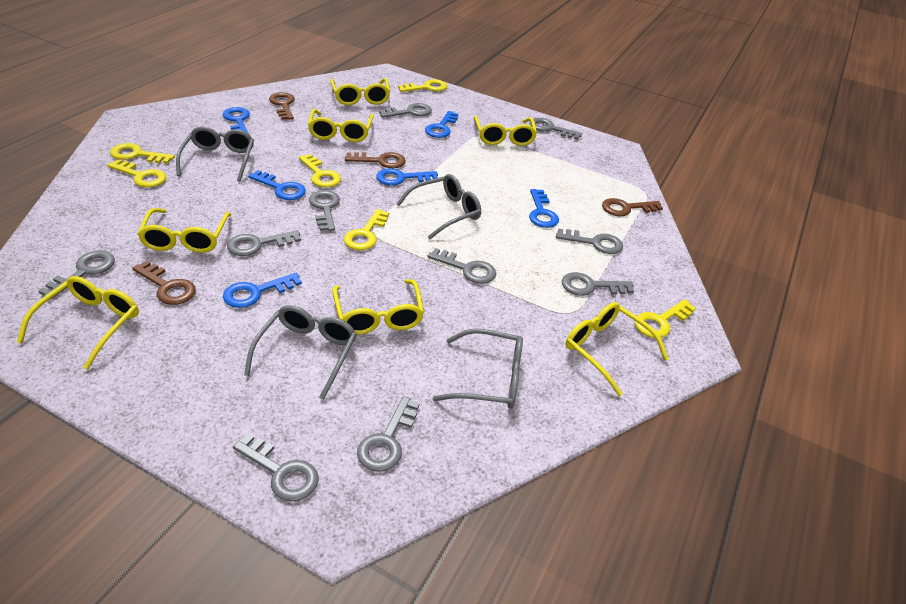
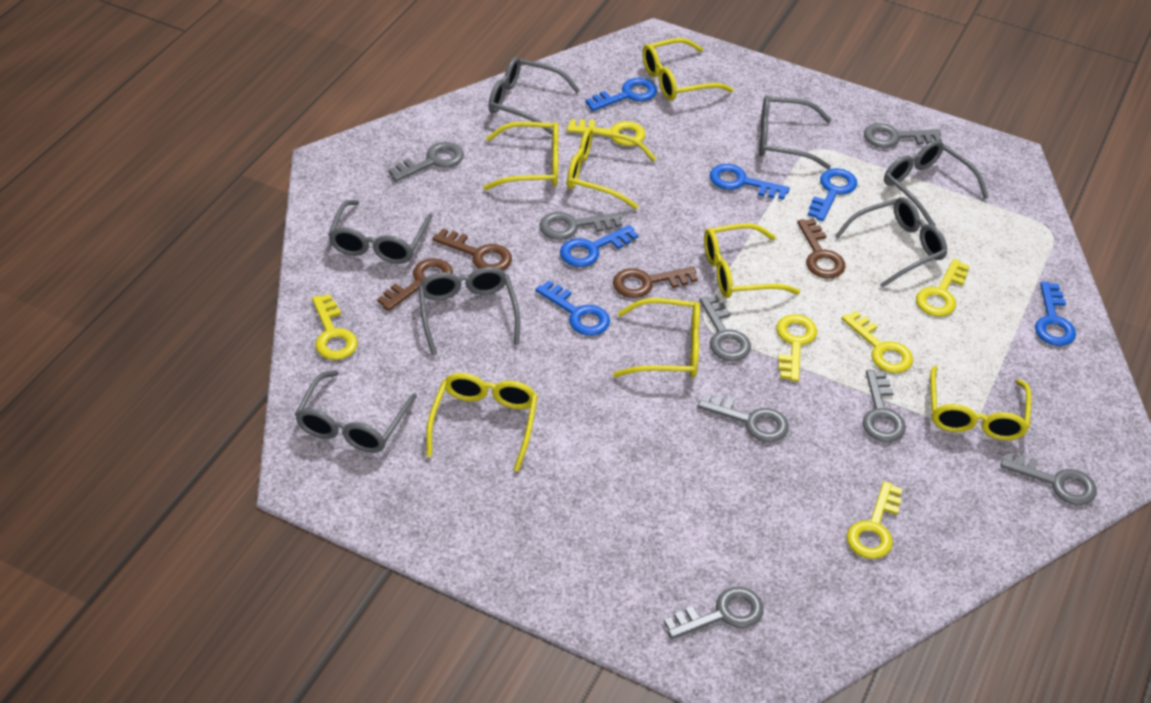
grey glasses: 4 -> 7
grey key: 10 -> 8

